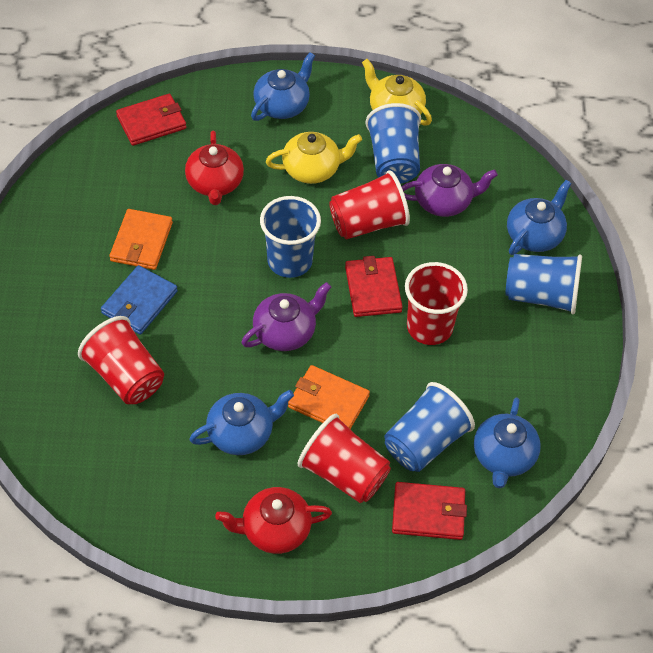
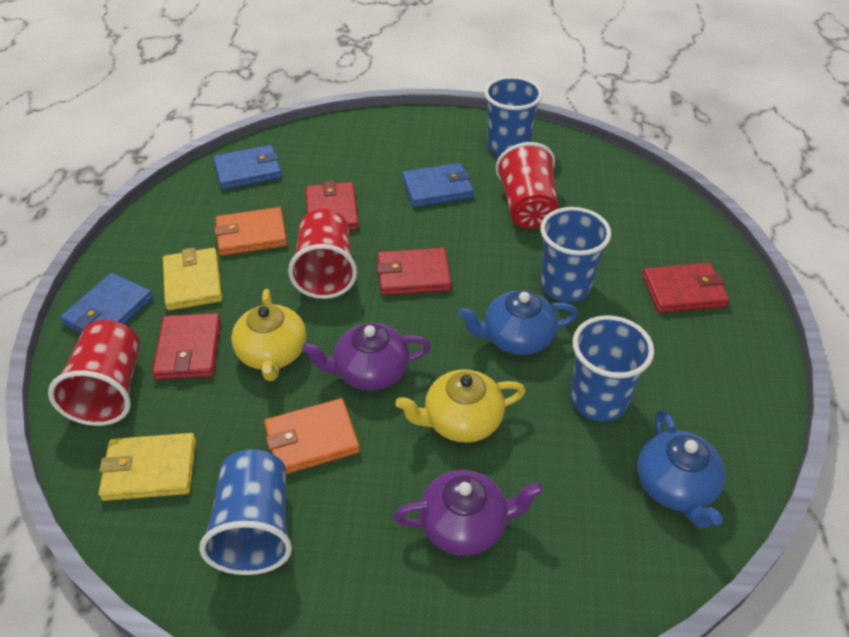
blue teapot: 4 -> 2
blue wallet: 1 -> 3
red cup: 4 -> 3
red teapot: 2 -> 0
red wallet: 3 -> 4
yellow wallet: 0 -> 2

